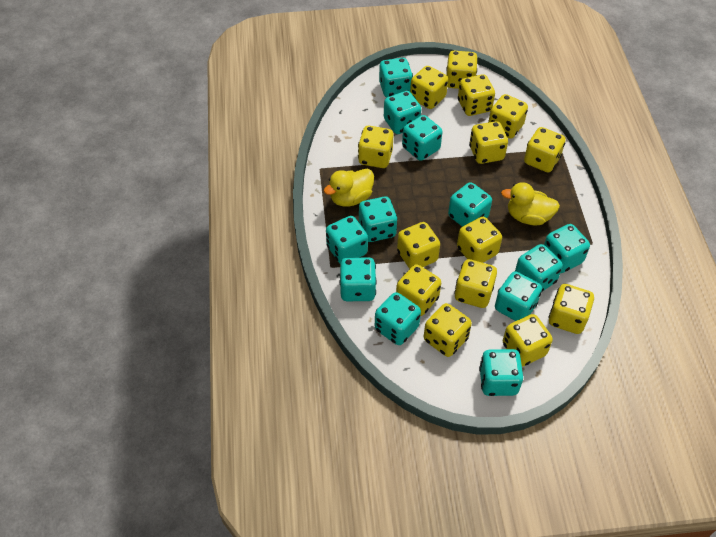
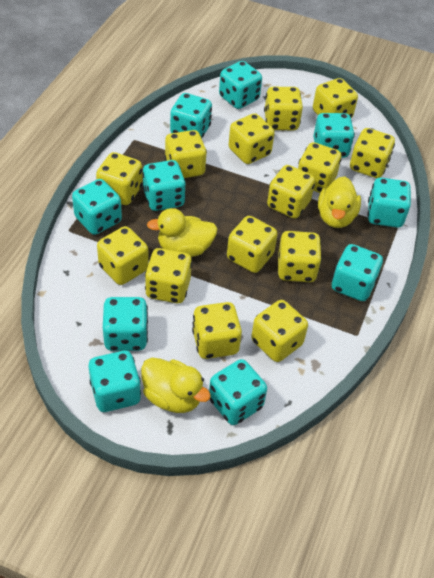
turquoise dice: 12 -> 10
yellow duck: 2 -> 3

